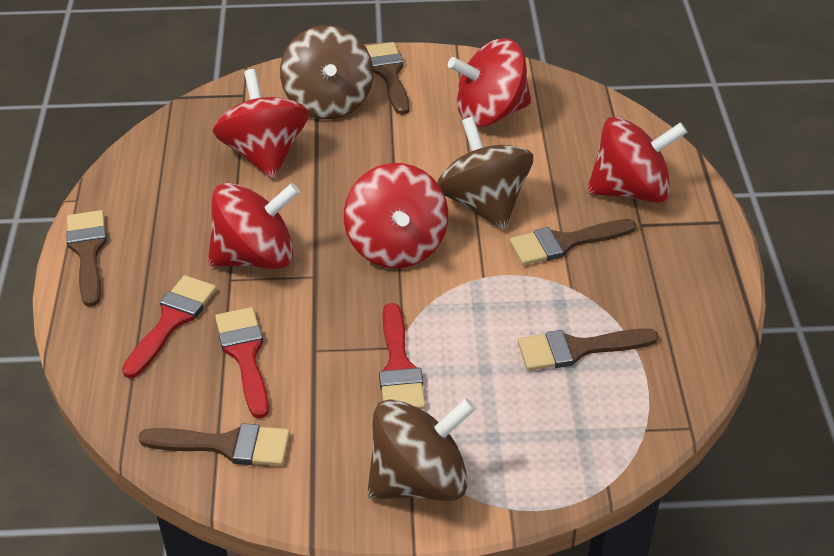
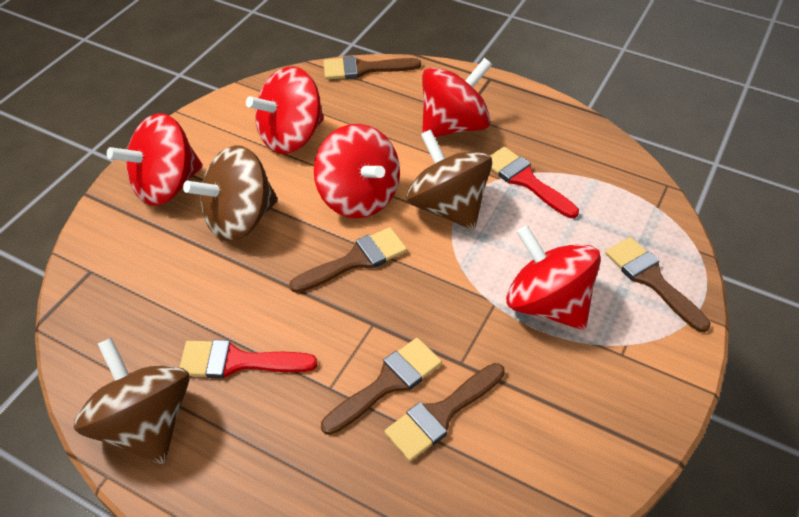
red brush: 3 -> 2

